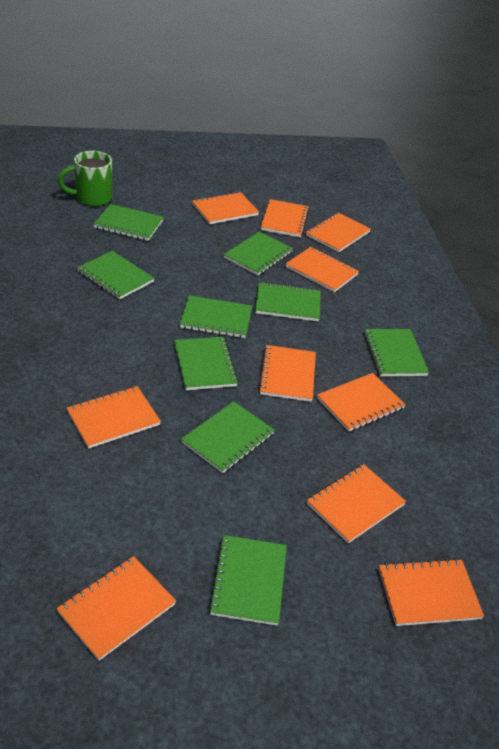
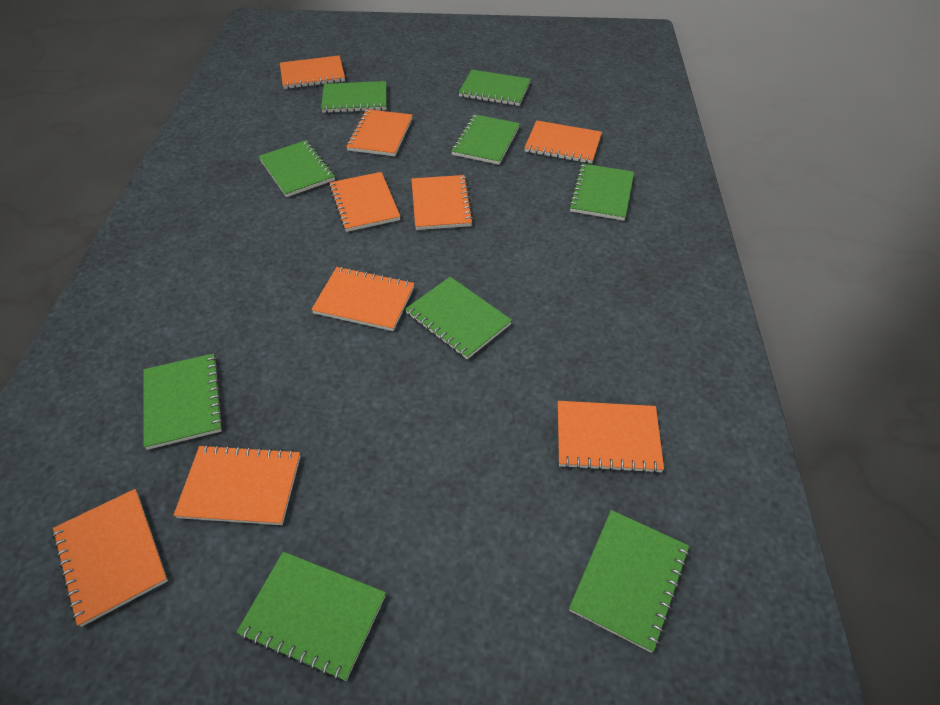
green mug: 1 -> 0
orange notebook: 10 -> 9

